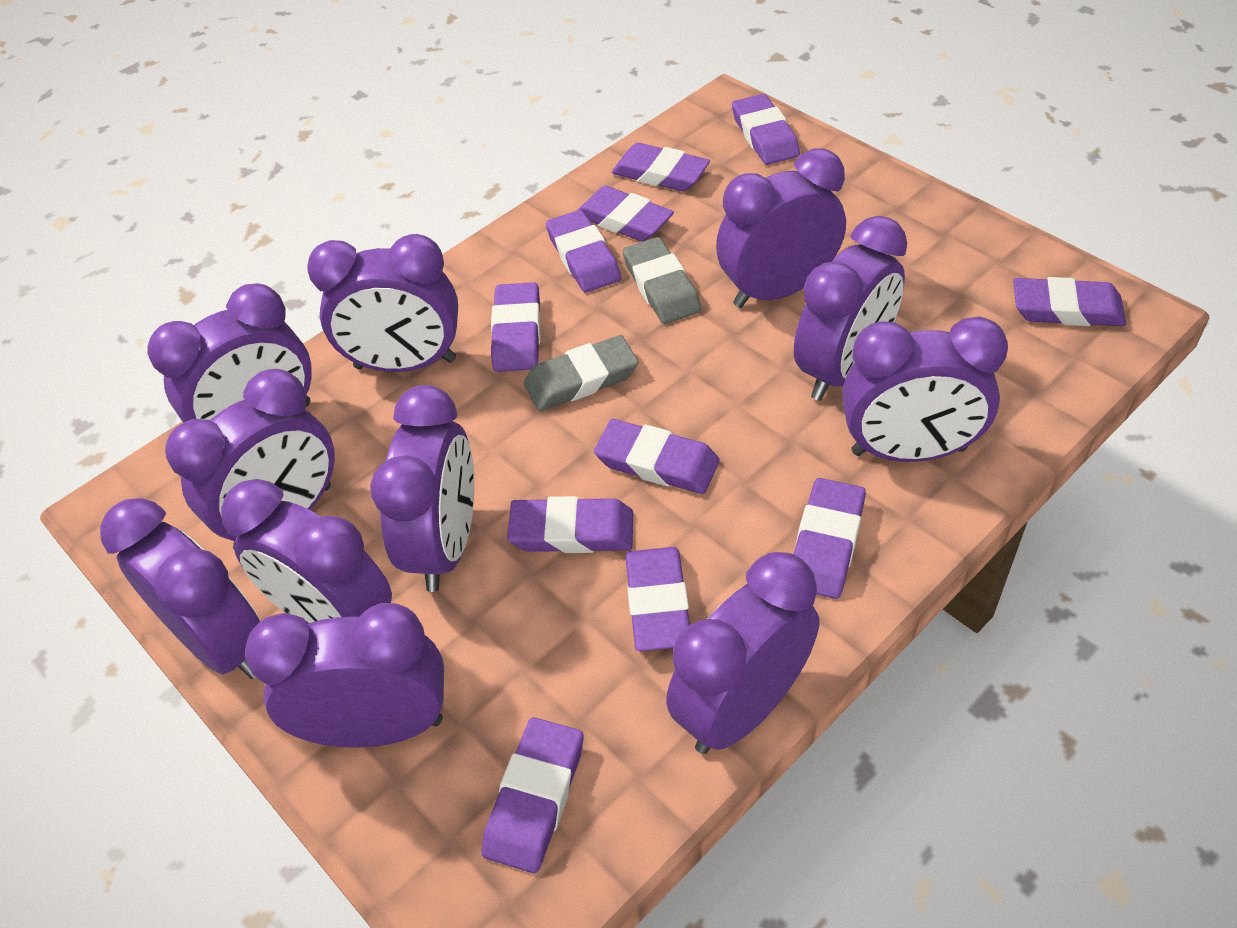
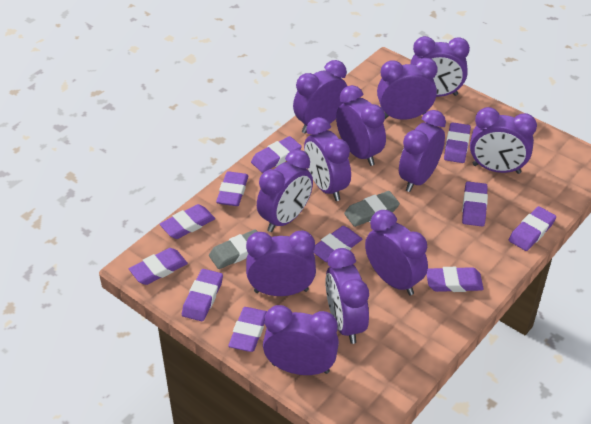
purple clock: 11 -> 12

